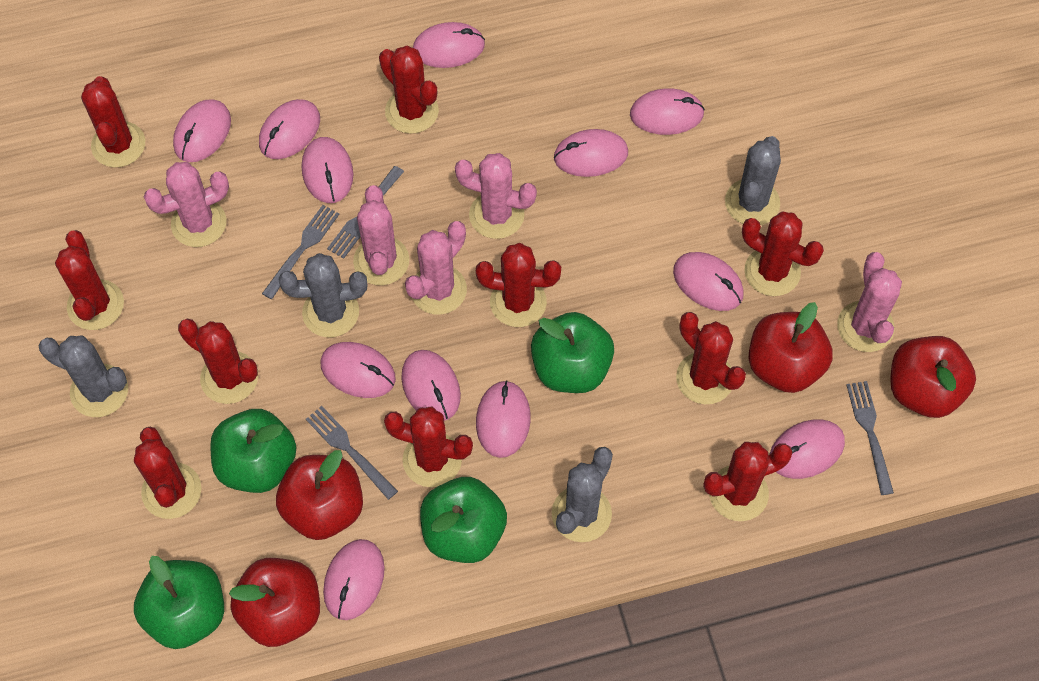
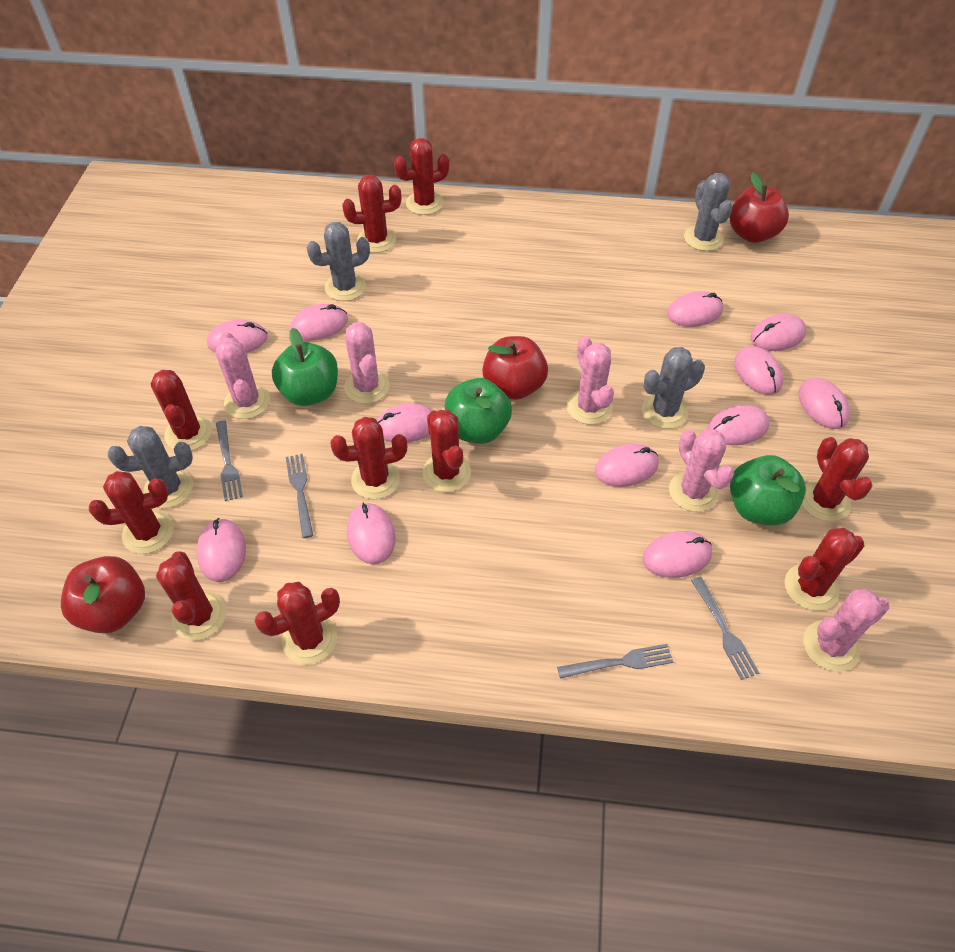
green apple: 4 -> 3
red apple: 4 -> 3

